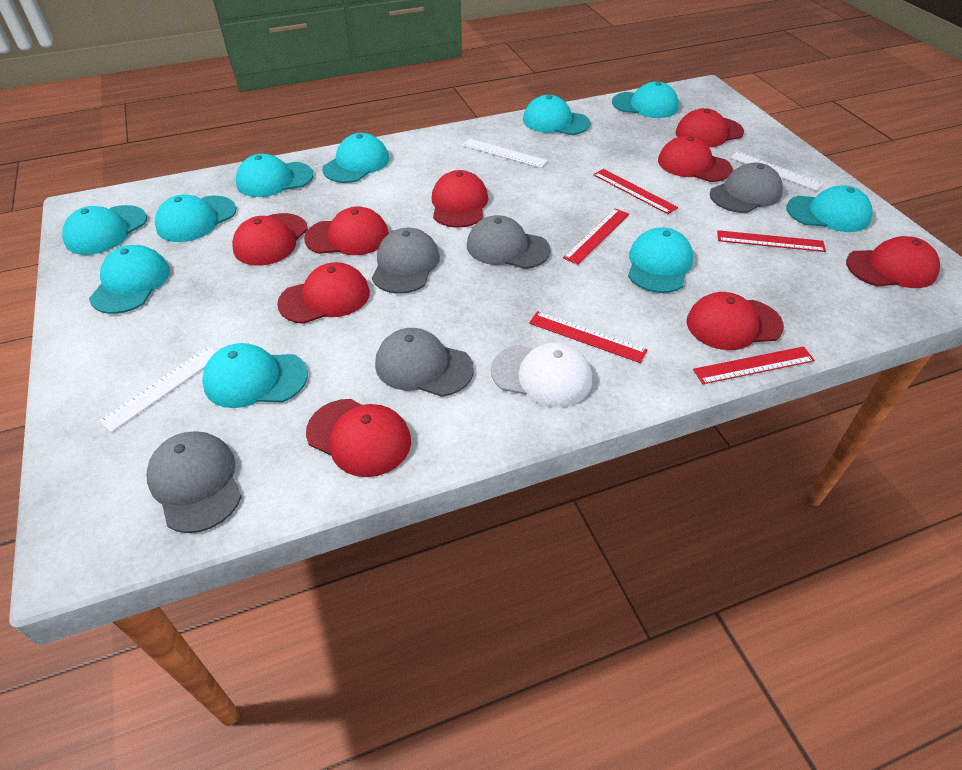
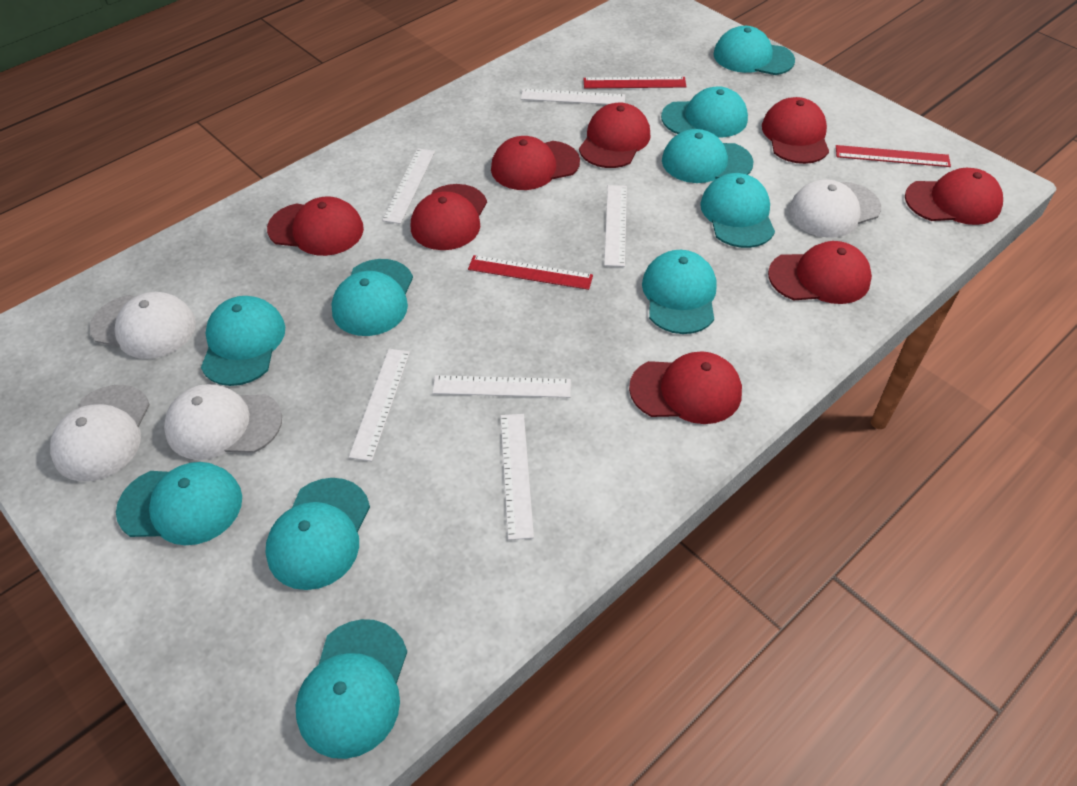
grey cap: 5 -> 0
red cap: 9 -> 8
red ruler: 5 -> 3
white cap: 1 -> 4
white ruler: 3 -> 6

